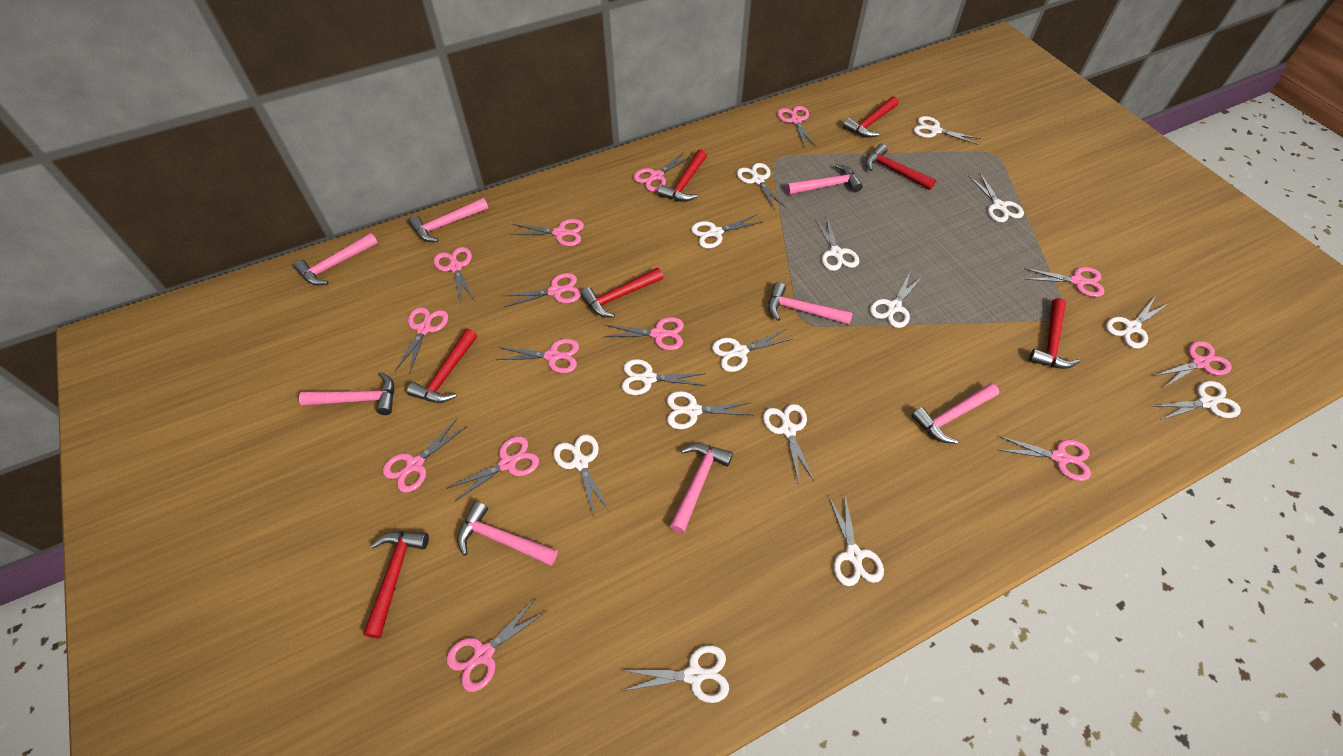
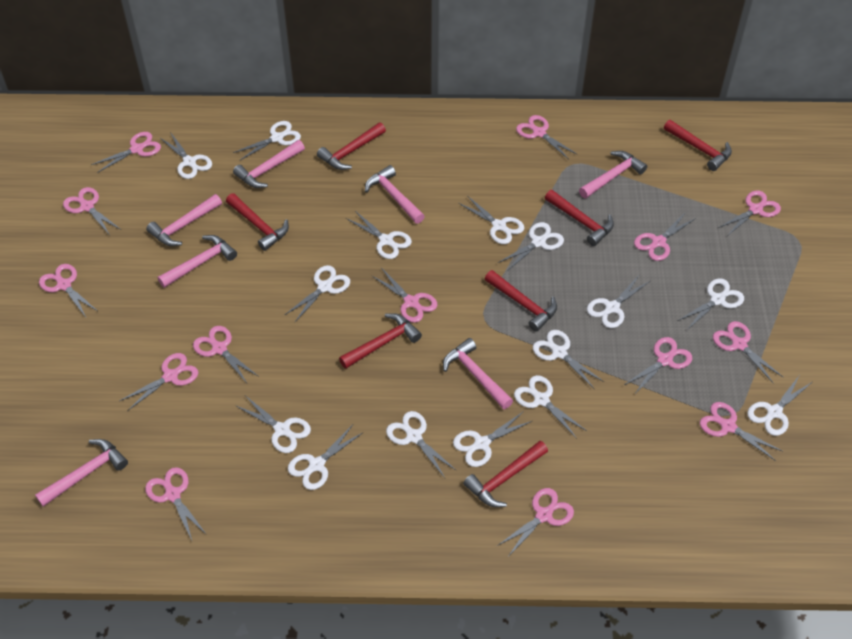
pink hammer: 8 -> 7

